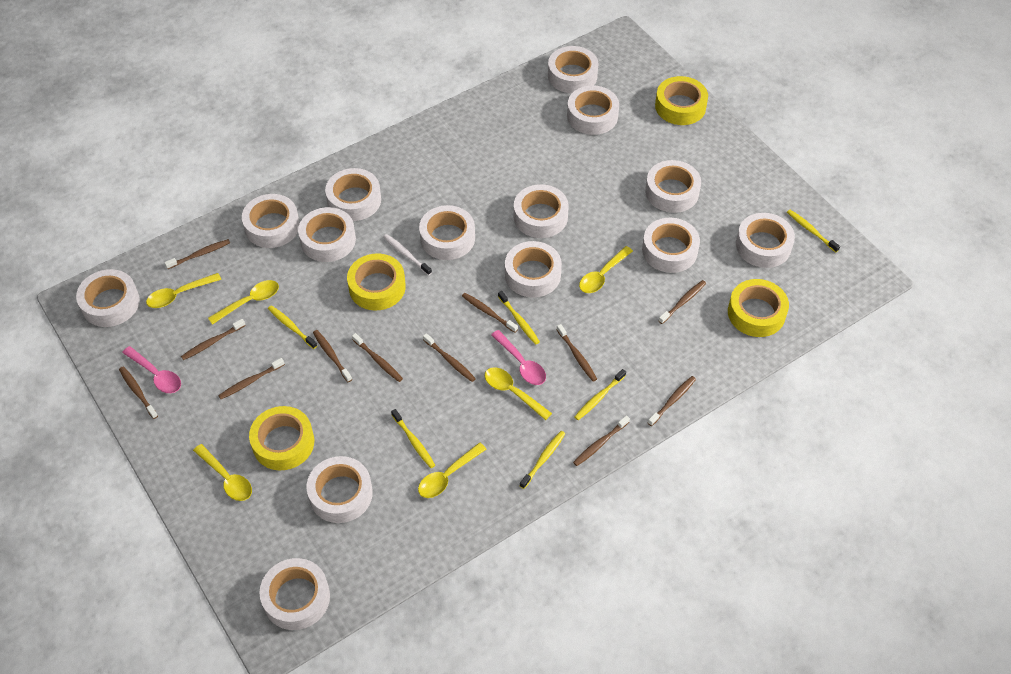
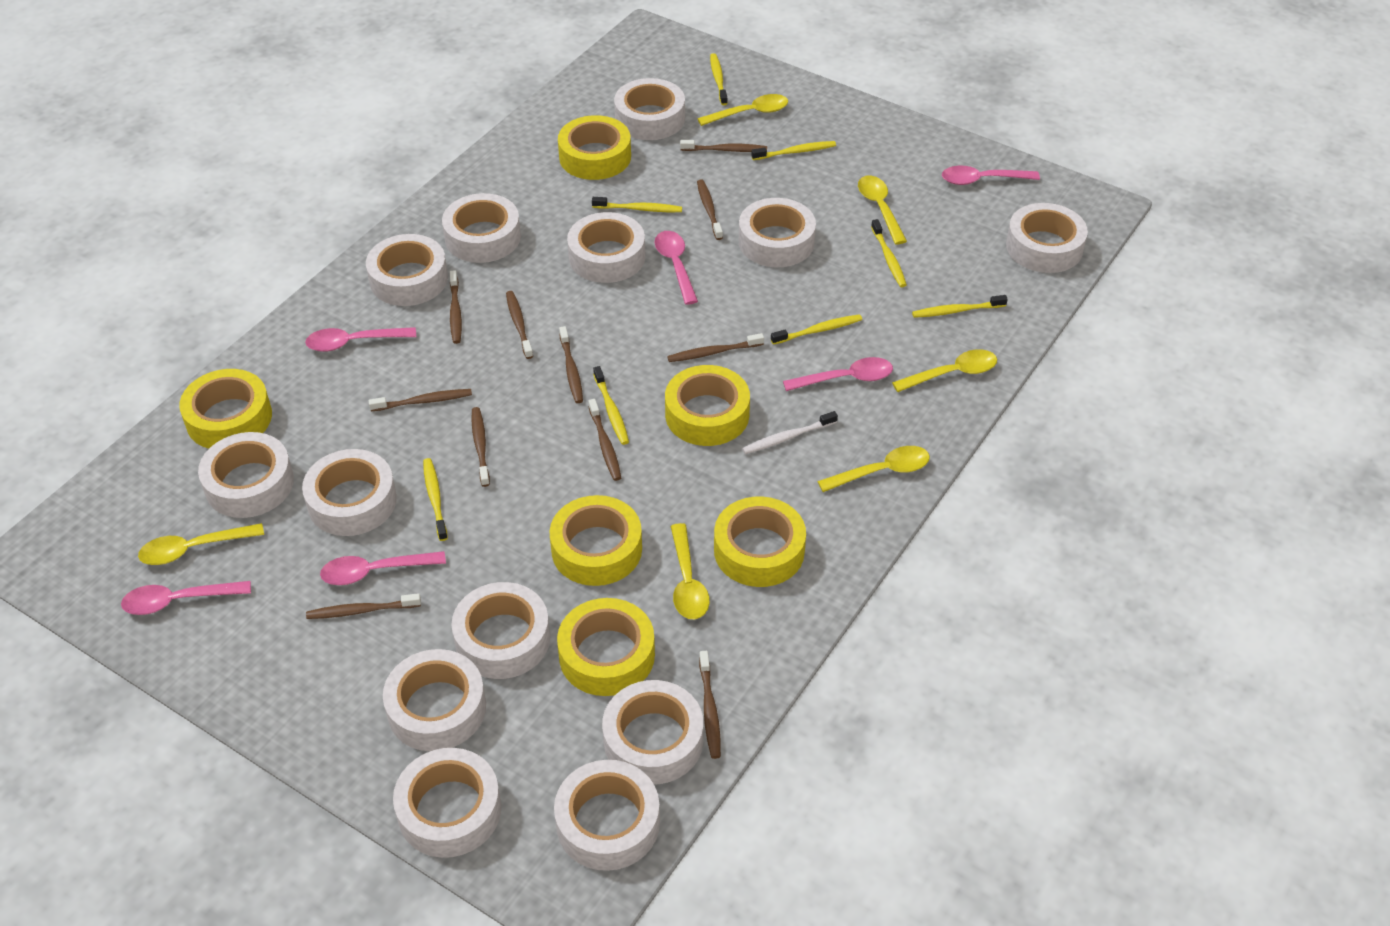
brown toothbrush: 12 -> 11
pink spoon: 2 -> 6
white tape: 14 -> 13
yellow tape: 4 -> 6
yellow toothbrush: 6 -> 8

